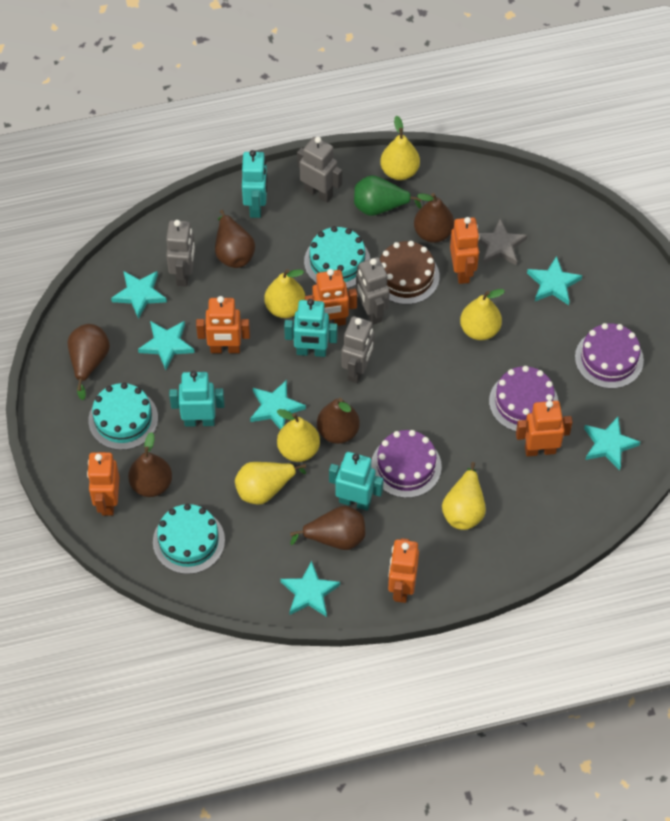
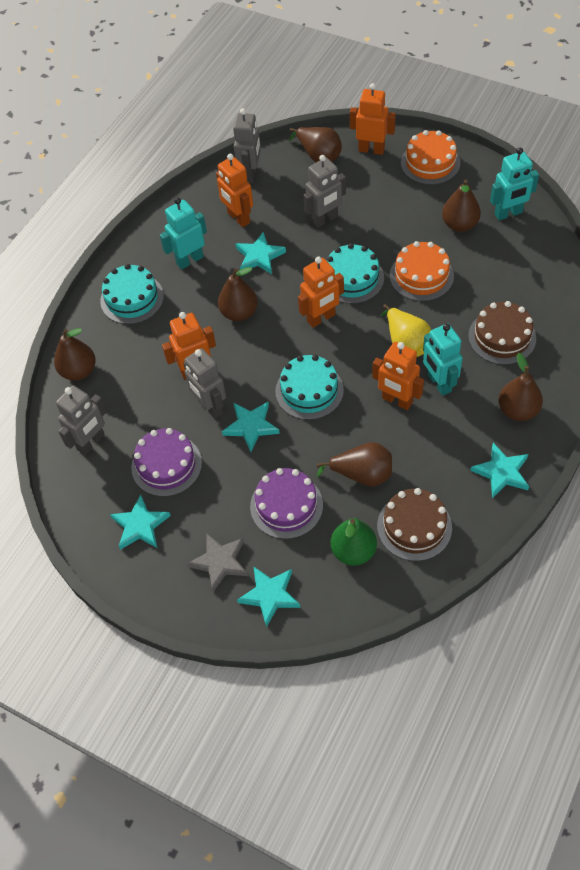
brown cake: 1 -> 2
orange cake: 0 -> 2
orange robot: 6 -> 5
purple cake: 3 -> 2
turquoise robot: 4 -> 3
turquoise star: 6 -> 5
yellow pear: 6 -> 1

